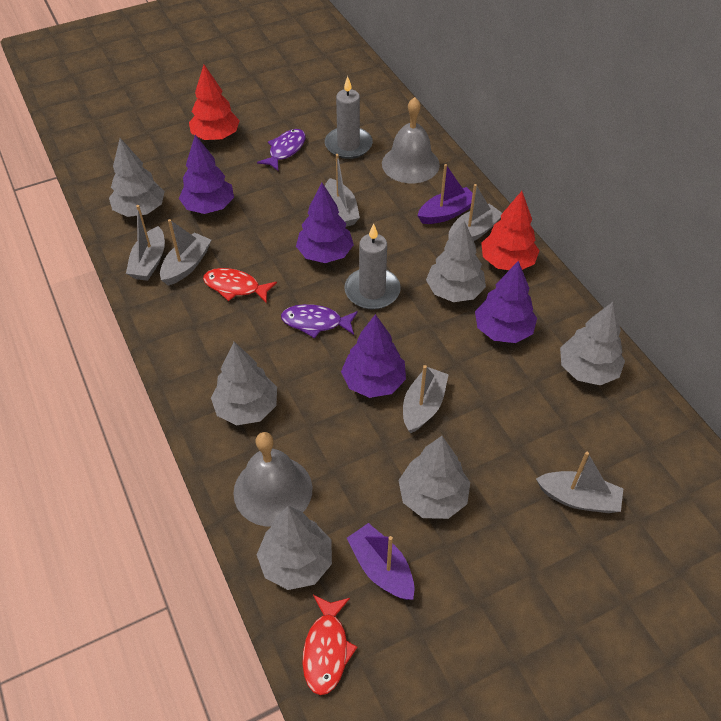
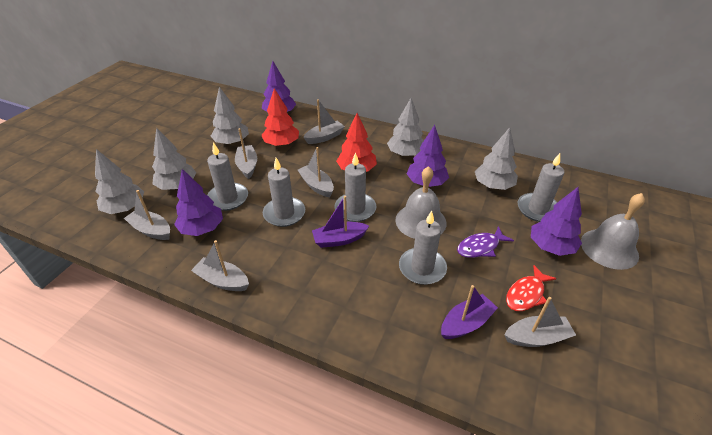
grey candle: 2 -> 5
grey tree: 6 -> 5
purple fish: 2 -> 1
red fish: 2 -> 1

